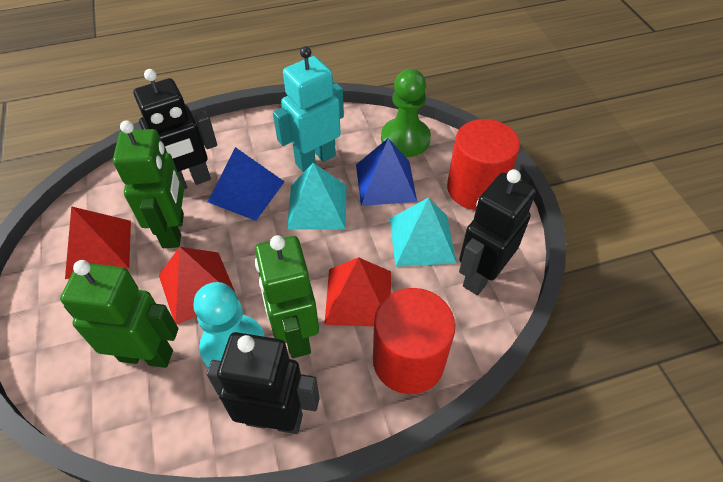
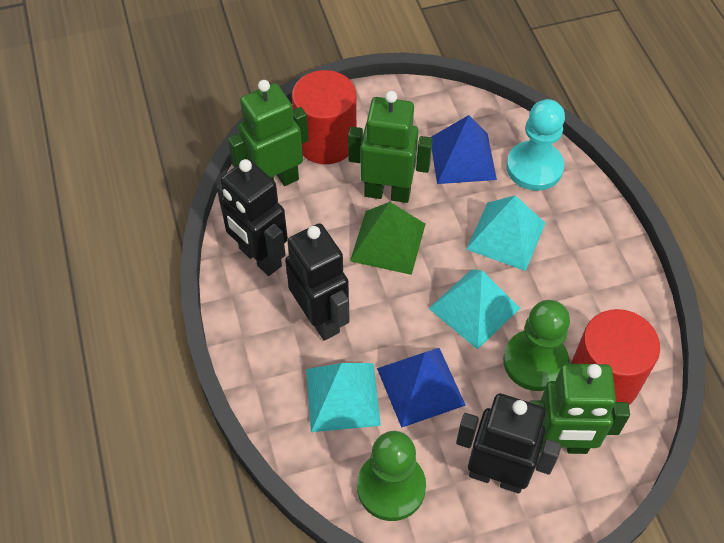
green pawn: 1 -> 2
green pyramid: 0 -> 1
red pyramid: 3 -> 0
turquoise pyramid: 2 -> 3
turquoise robot: 1 -> 0

